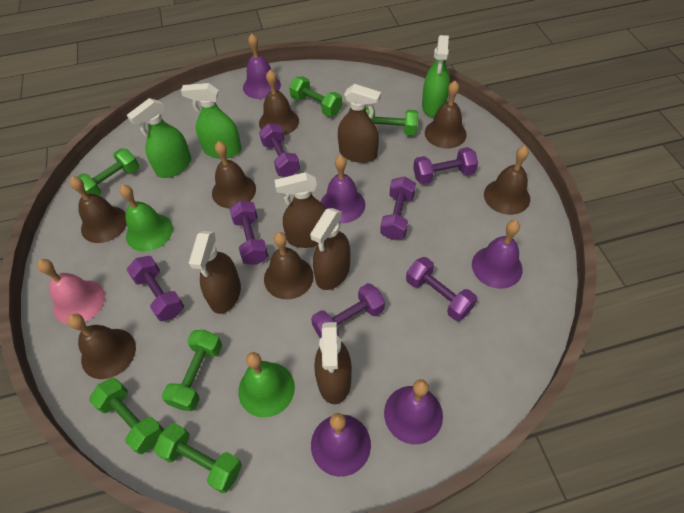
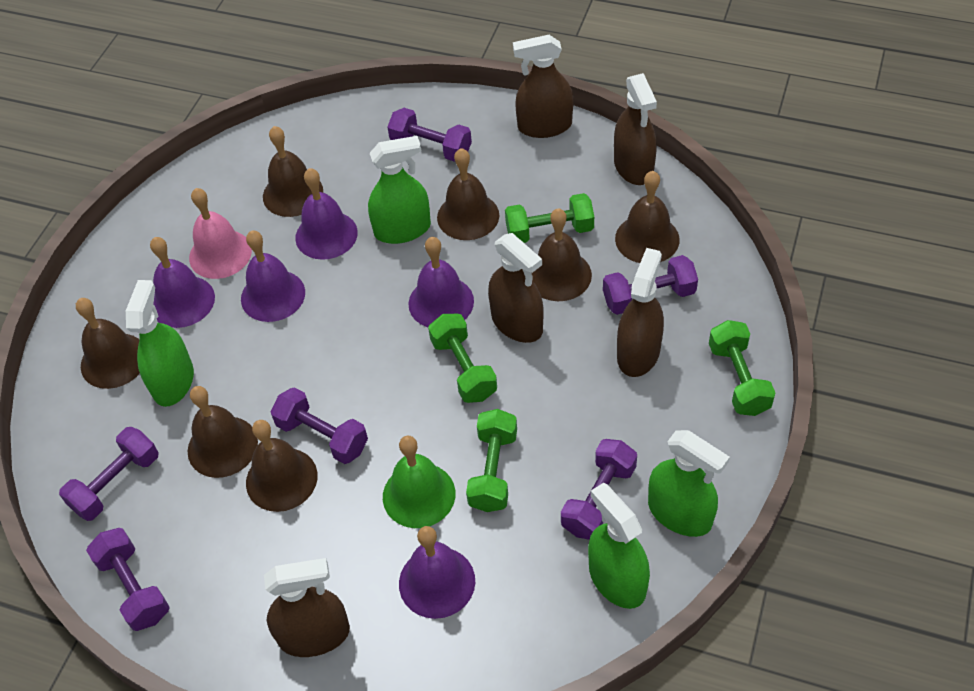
green bell: 2 -> 1
green dumbbell: 6 -> 4
green spray bottle: 3 -> 4
purple dumbbell: 7 -> 6

